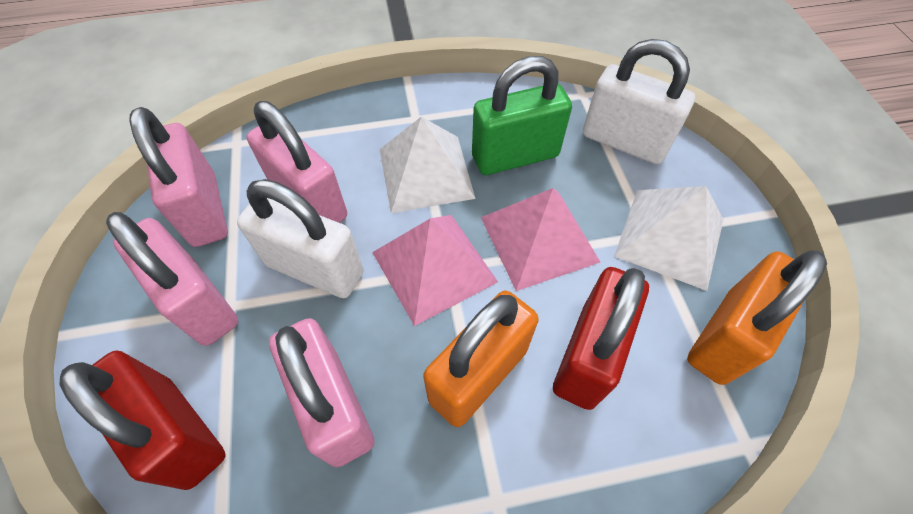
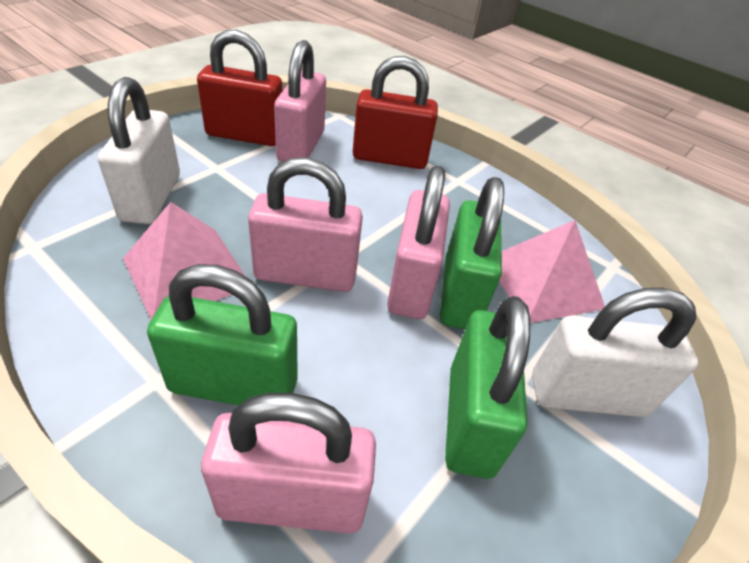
green padlock: 1 -> 3
orange padlock: 2 -> 0
white pyramid: 2 -> 0

